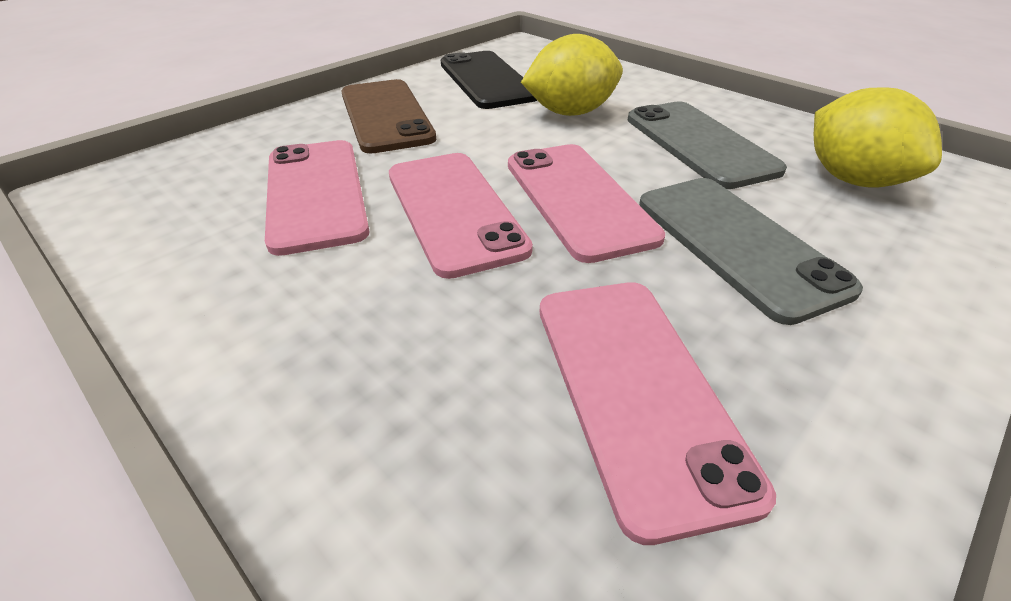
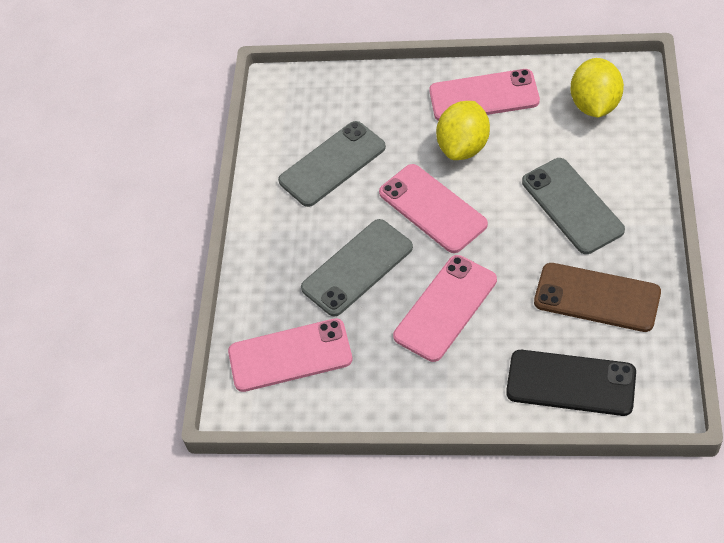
grey phone: 2 -> 3

